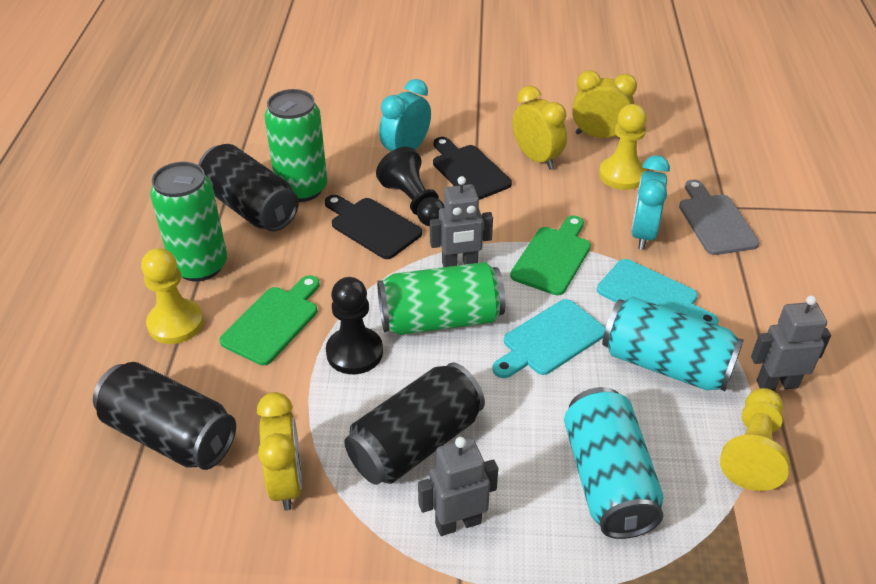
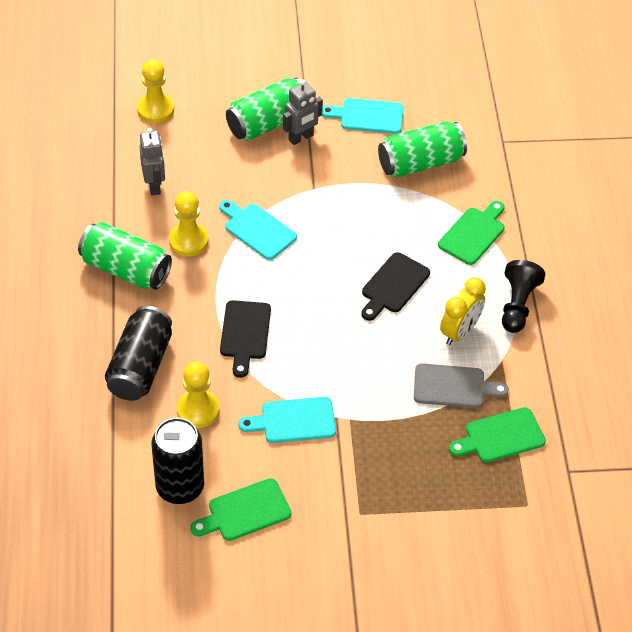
black can: 3 -> 2
black pawn: 2 -> 1
green cutting board: 2 -> 3
grey robot: 3 -> 2
turquoise can: 2 -> 0
turquoise clock: 2 -> 0
turquoise cutting board: 2 -> 3
yellow clock: 3 -> 1

